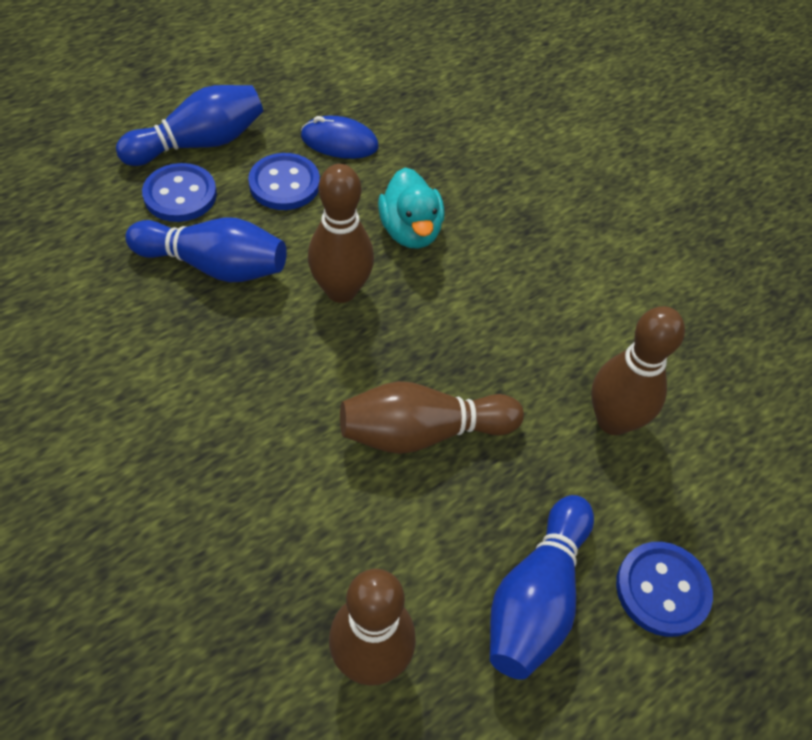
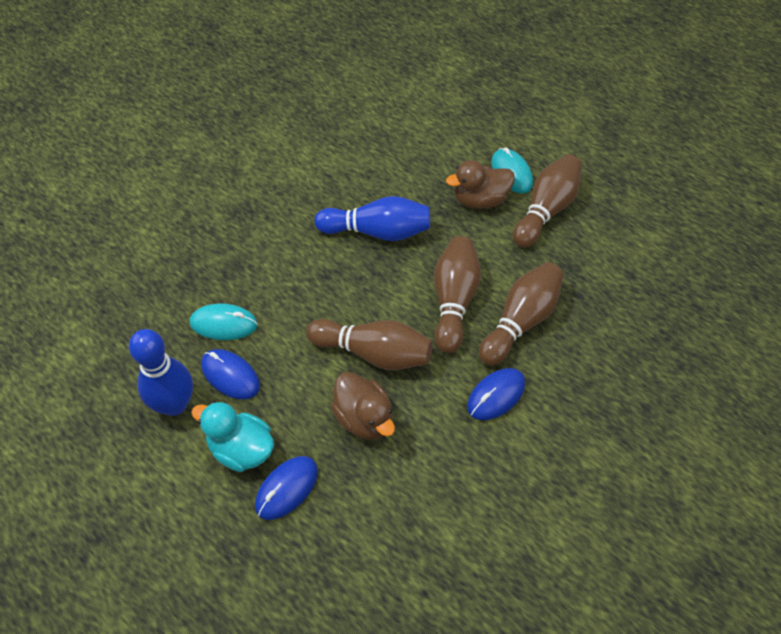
blue bowling pin: 3 -> 2
blue button: 3 -> 0
blue mouse: 1 -> 3
brown duck: 0 -> 2
turquoise mouse: 0 -> 2

